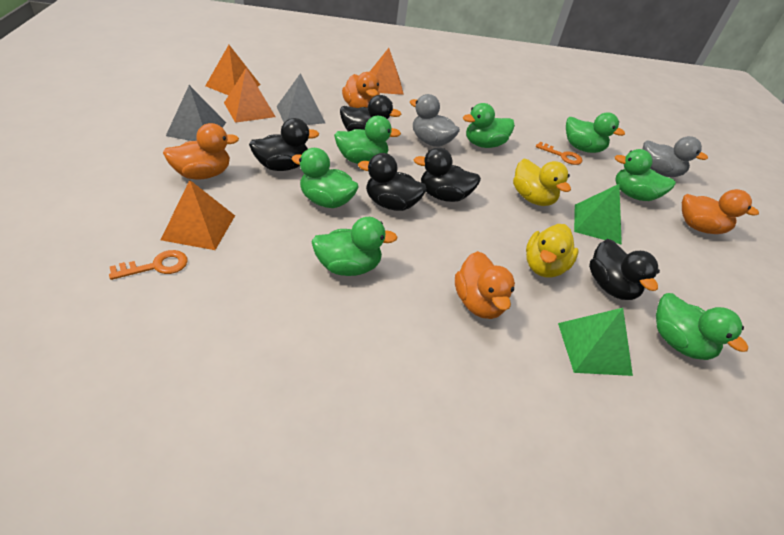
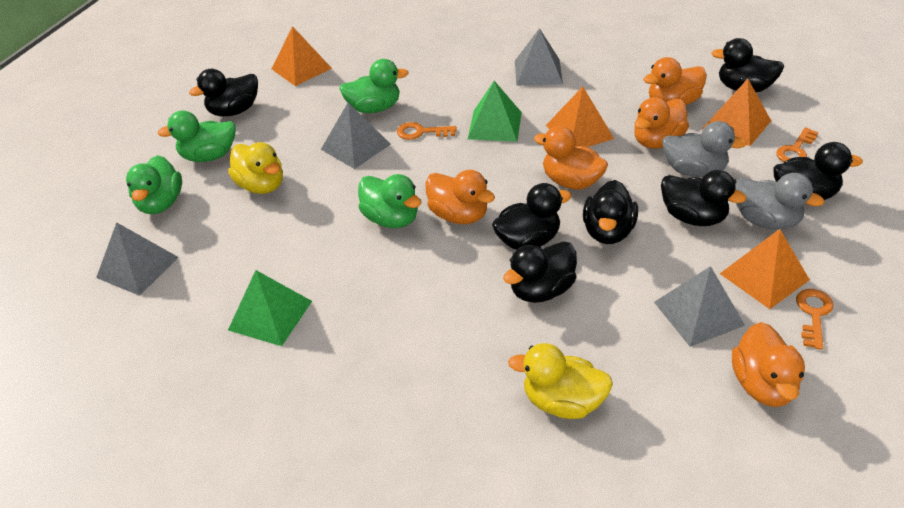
black duck: 5 -> 7
green duck: 7 -> 4
grey pyramid: 2 -> 4
orange duck: 4 -> 5
orange key: 2 -> 3

